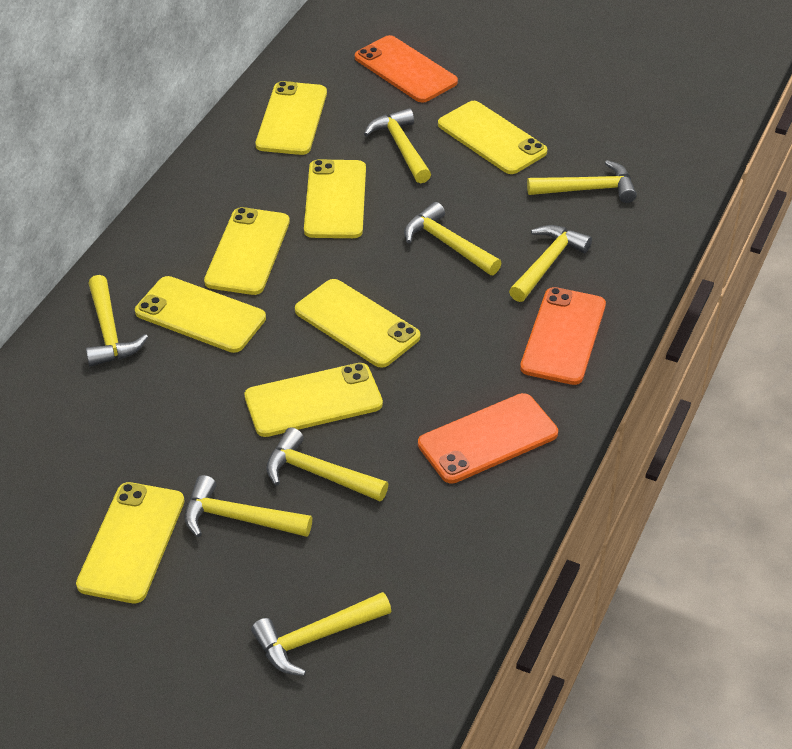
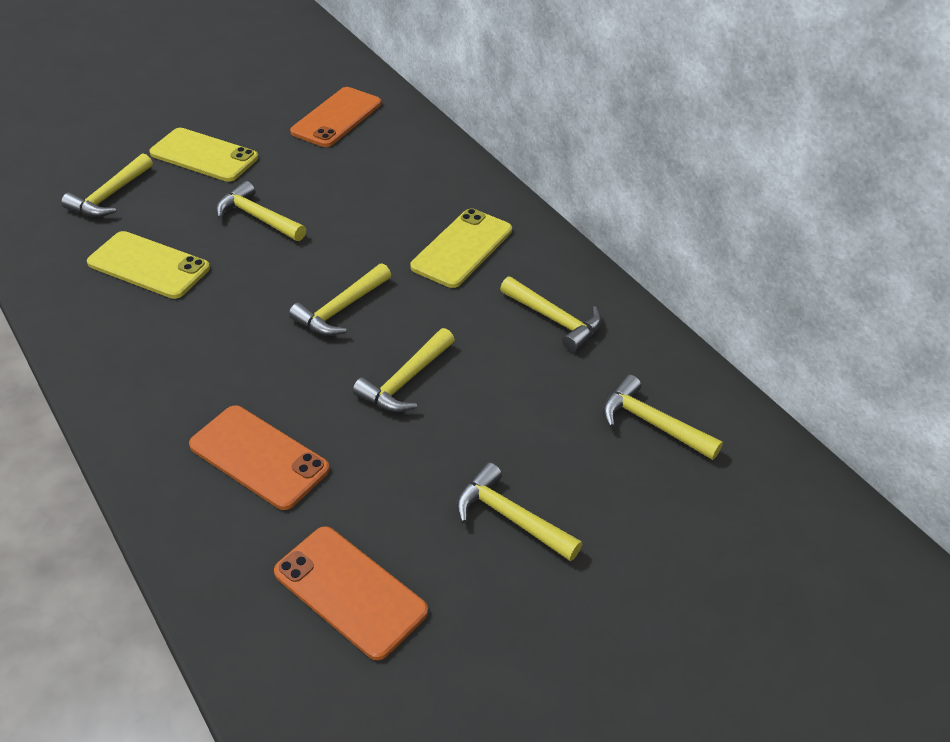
yellow hammer: 8 -> 7
yellow phone: 8 -> 3

